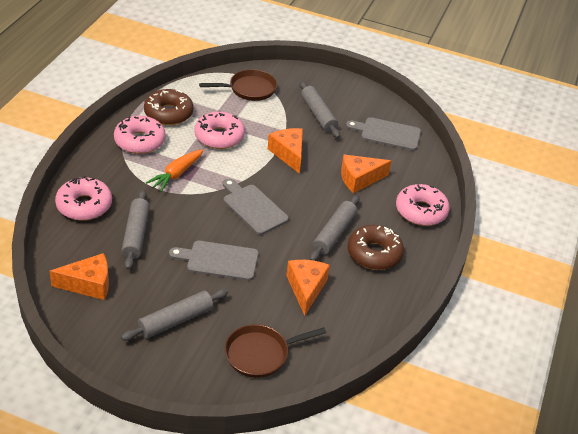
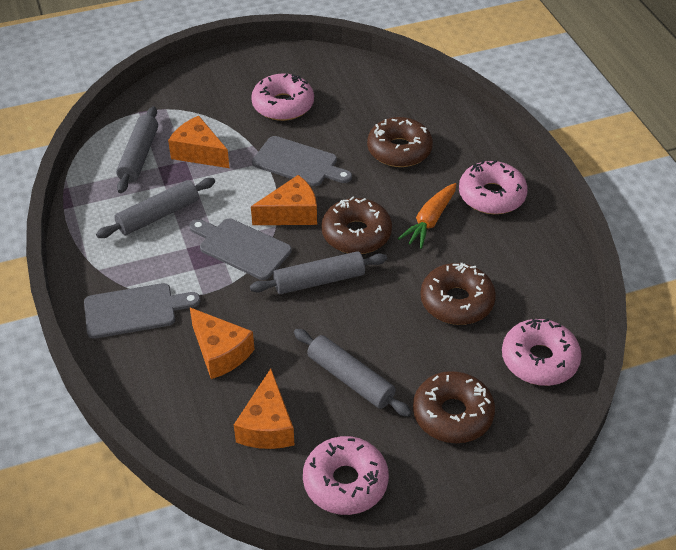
brown donut: 2 -> 4
brown pan: 2 -> 0

